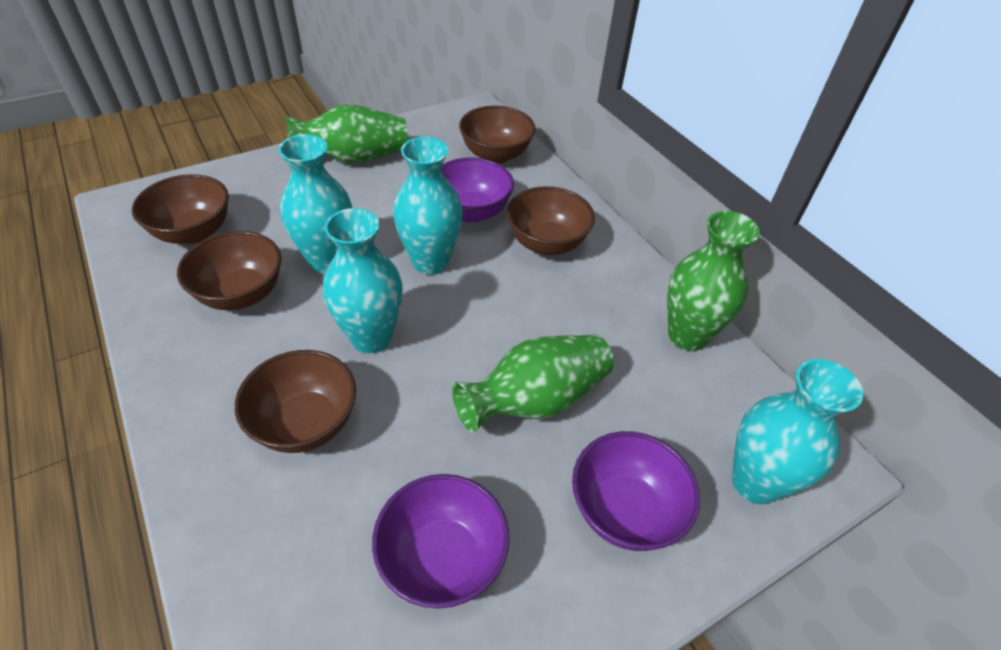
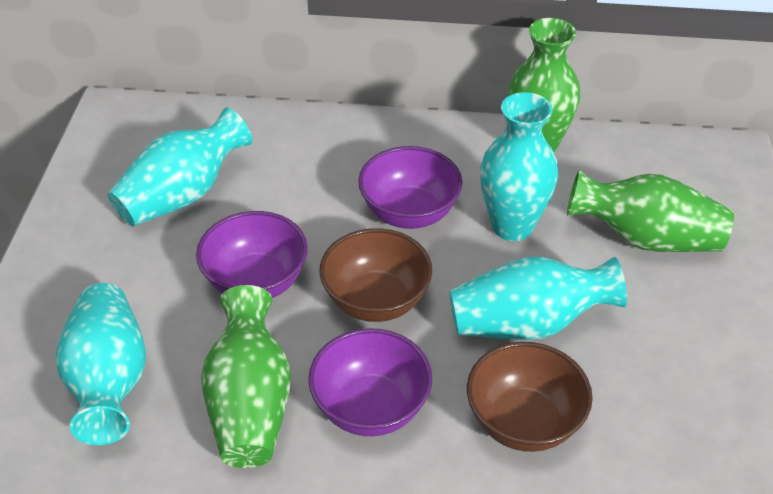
brown bowl: 5 -> 2

